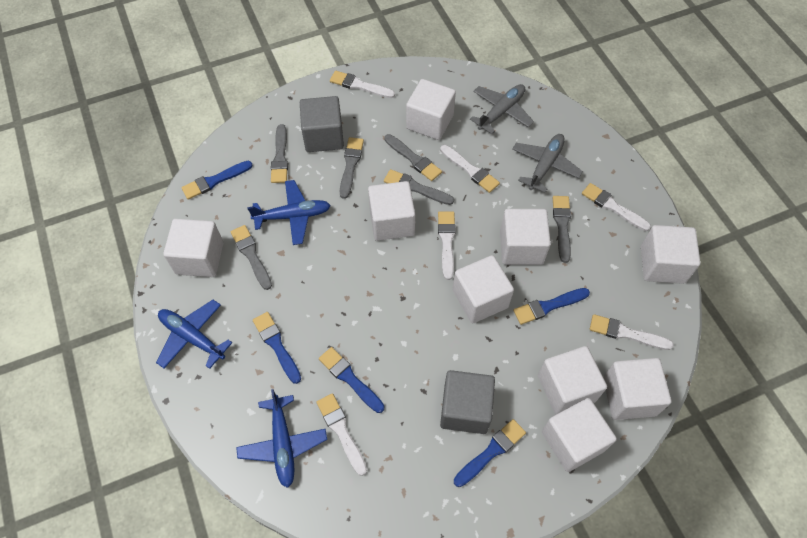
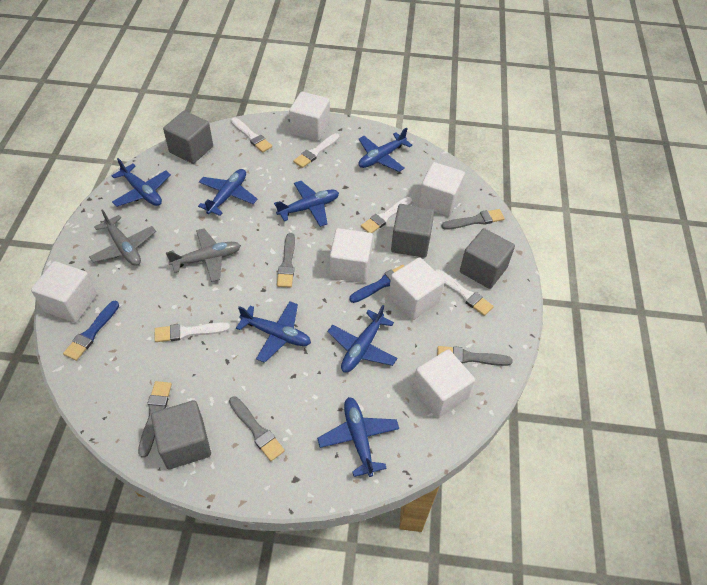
blue brush: 5 -> 2
blue plane: 3 -> 7
grey brush: 6 -> 5
grey cube: 2 -> 4
white brush: 6 -> 5
white cube: 9 -> 6

